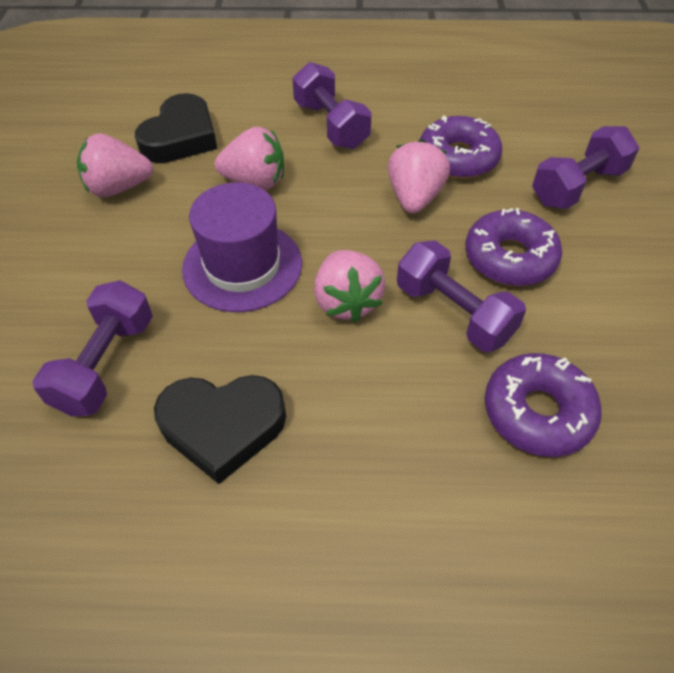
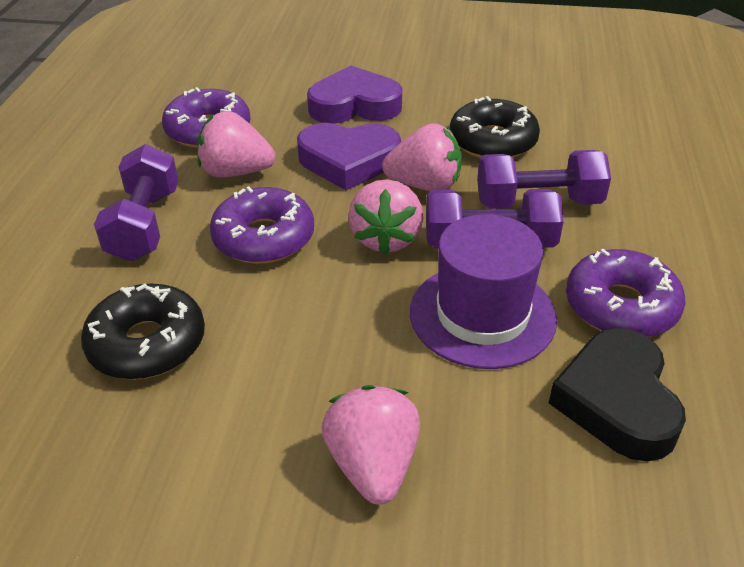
black donut: 0 -> 2
black heart: 2 -> 1
purple dumbbell: 4 -> 3
purple heart: 0 -> 2

